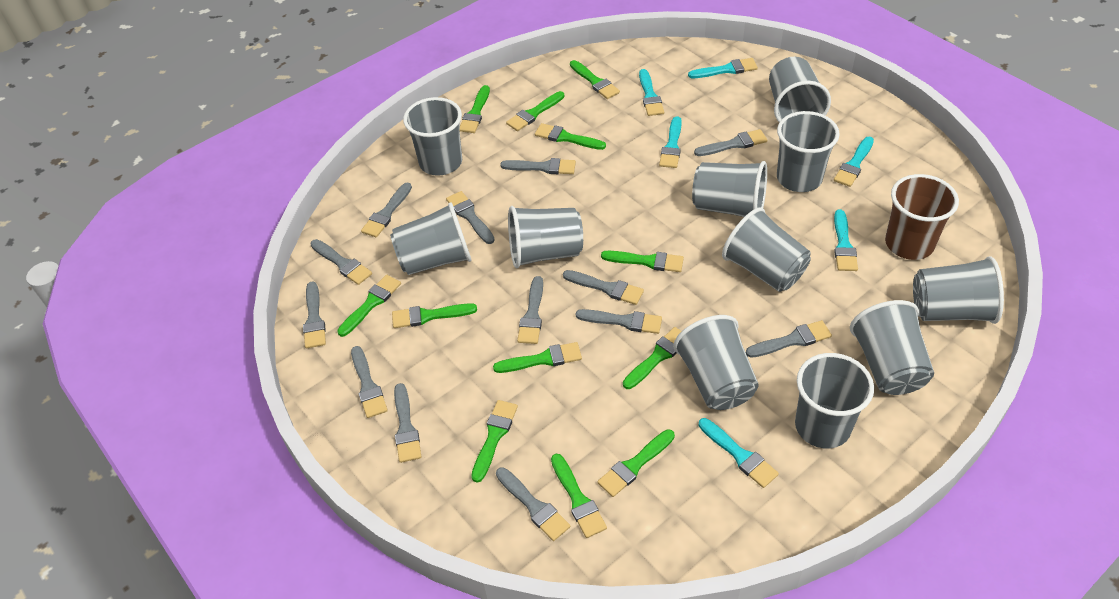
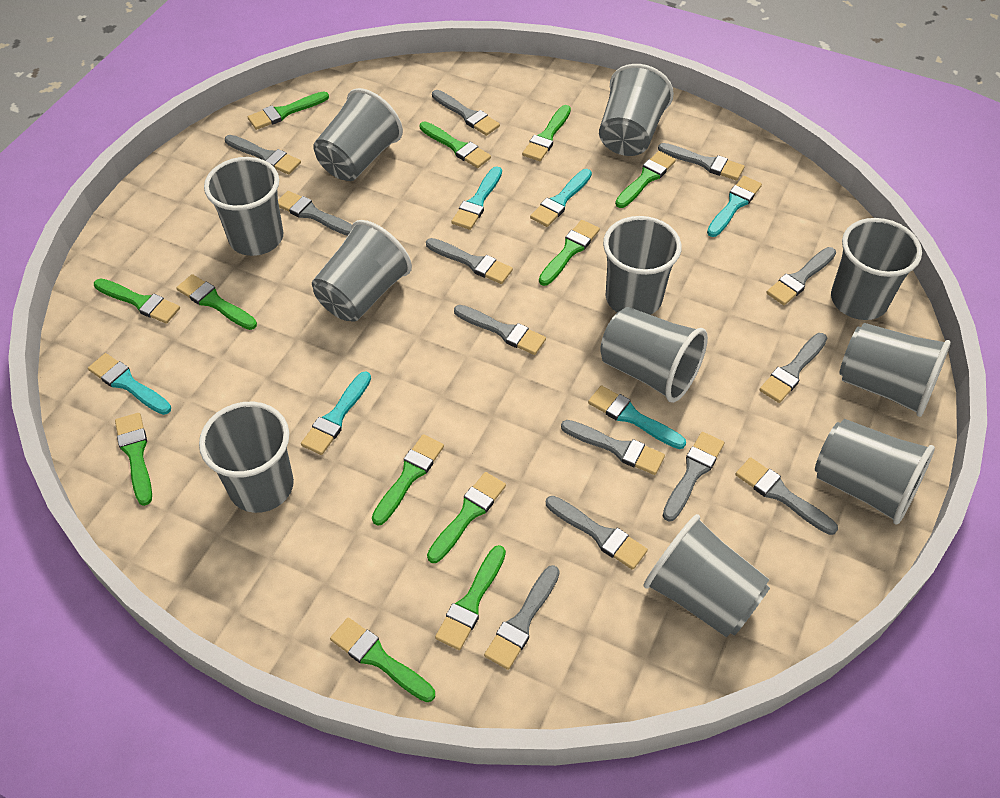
brown cup: 1 -> 0

